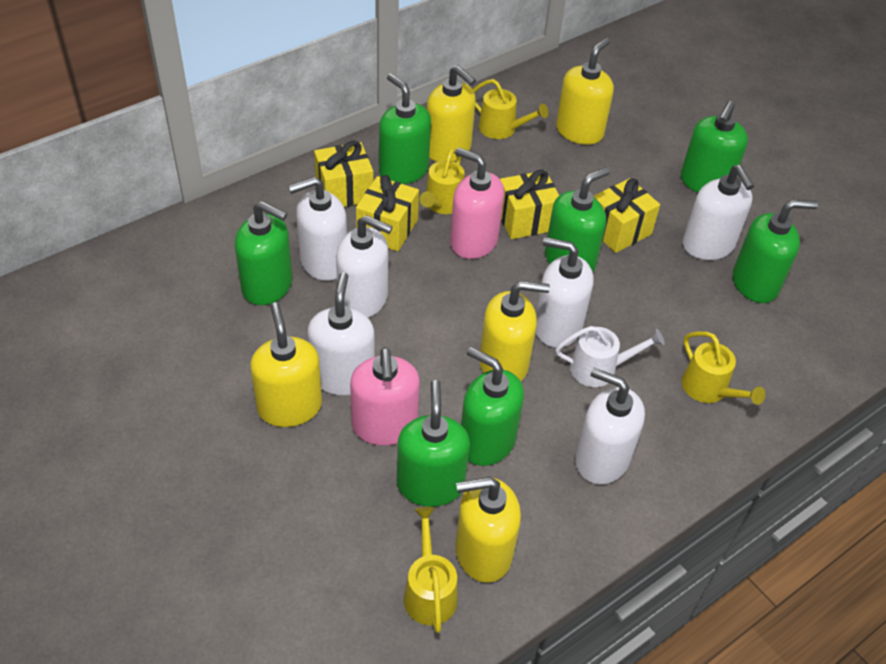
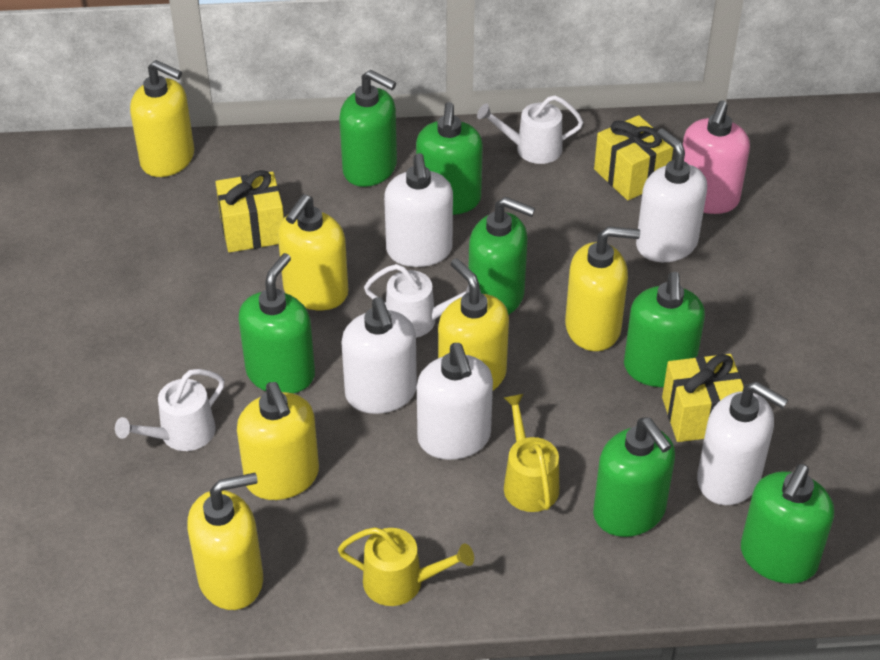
pink soap dispenser: 2 -> 1
white soap dispenser: 6 -> 5
white watering can: 1 -> 3
yellow gift: 4 -> 3
yellow soap dispenser: 5 -> 6
yellow watering can: 4 -> 2

